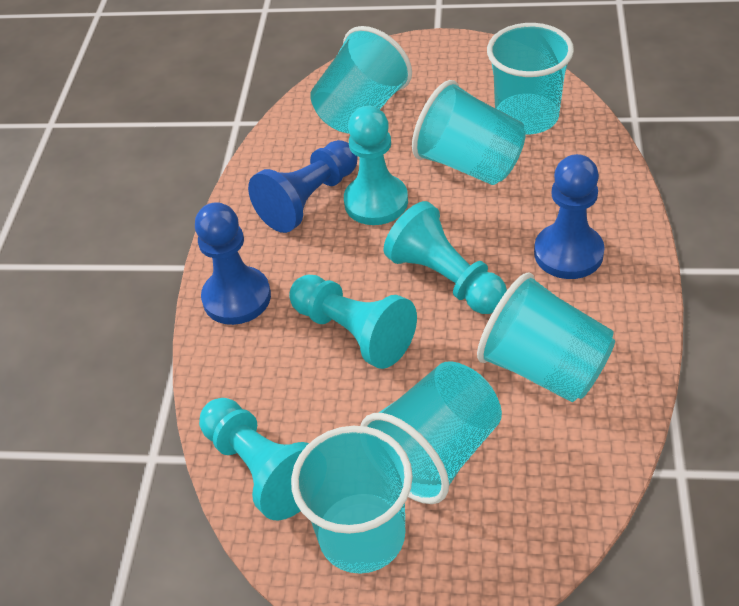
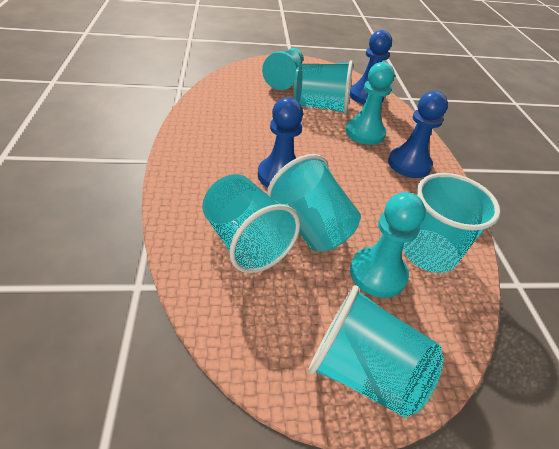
turquoise cup: 6 -> 5
turquoise pawn: 4 -> 3

